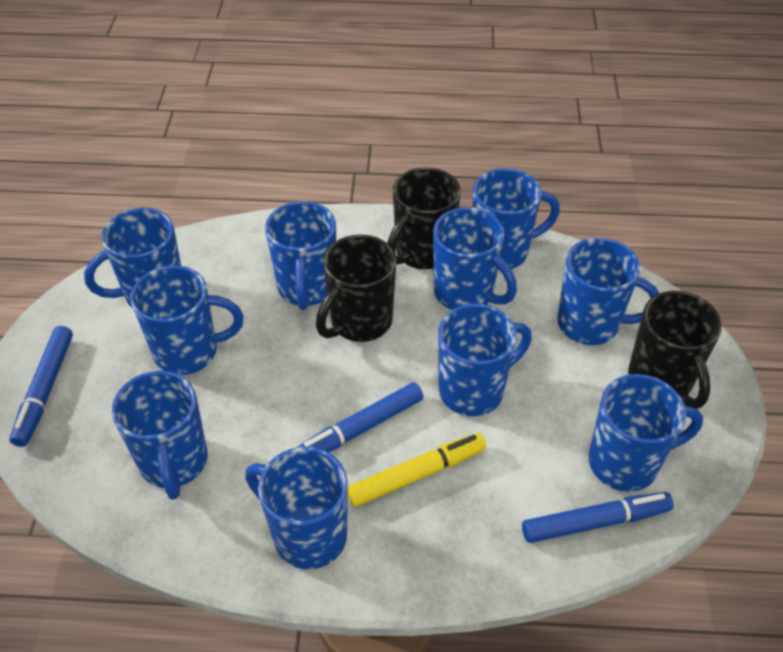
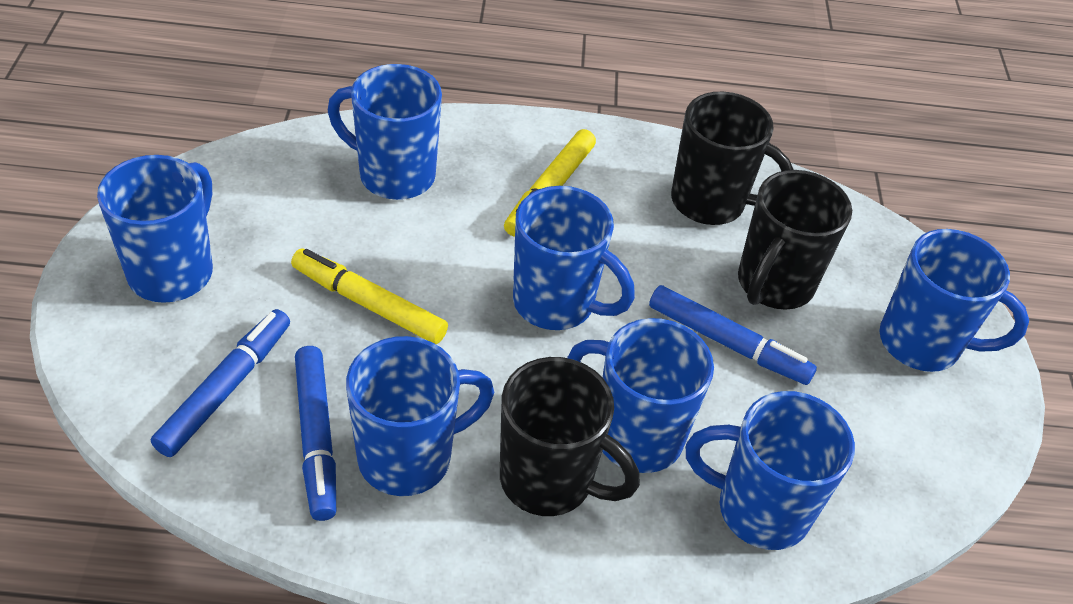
blue mug: 10 -> 7
yellow marker: 1 -> 2

